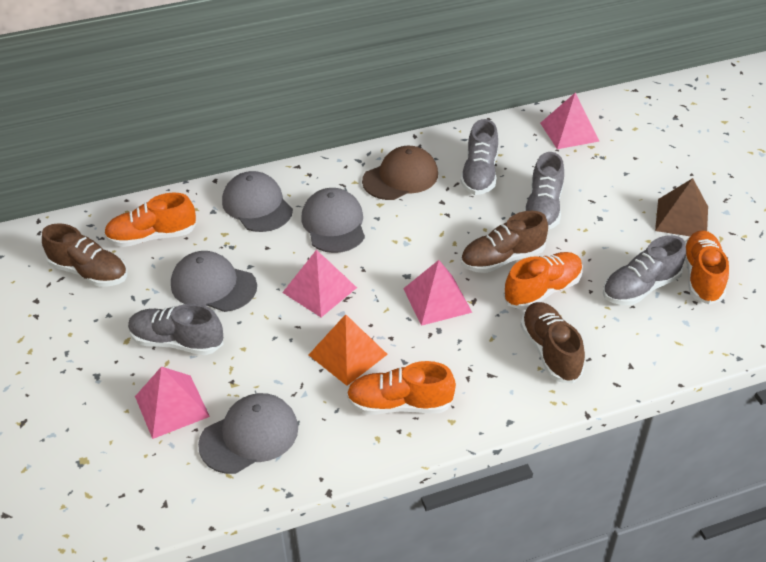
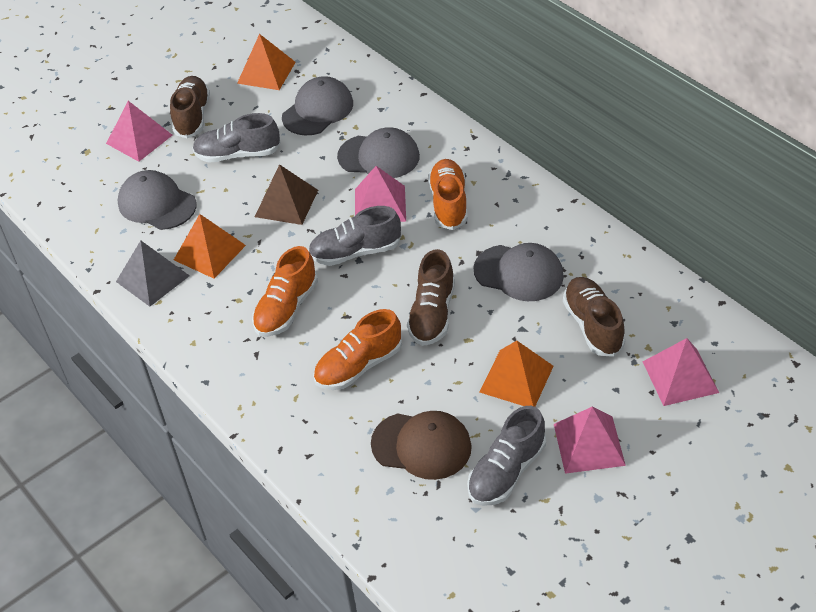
grey pyramid: 0 -> 1
grey shoe: 4 -> 3
orange pyramid: 1 -> 3
orange shoe: 4 -> 3

